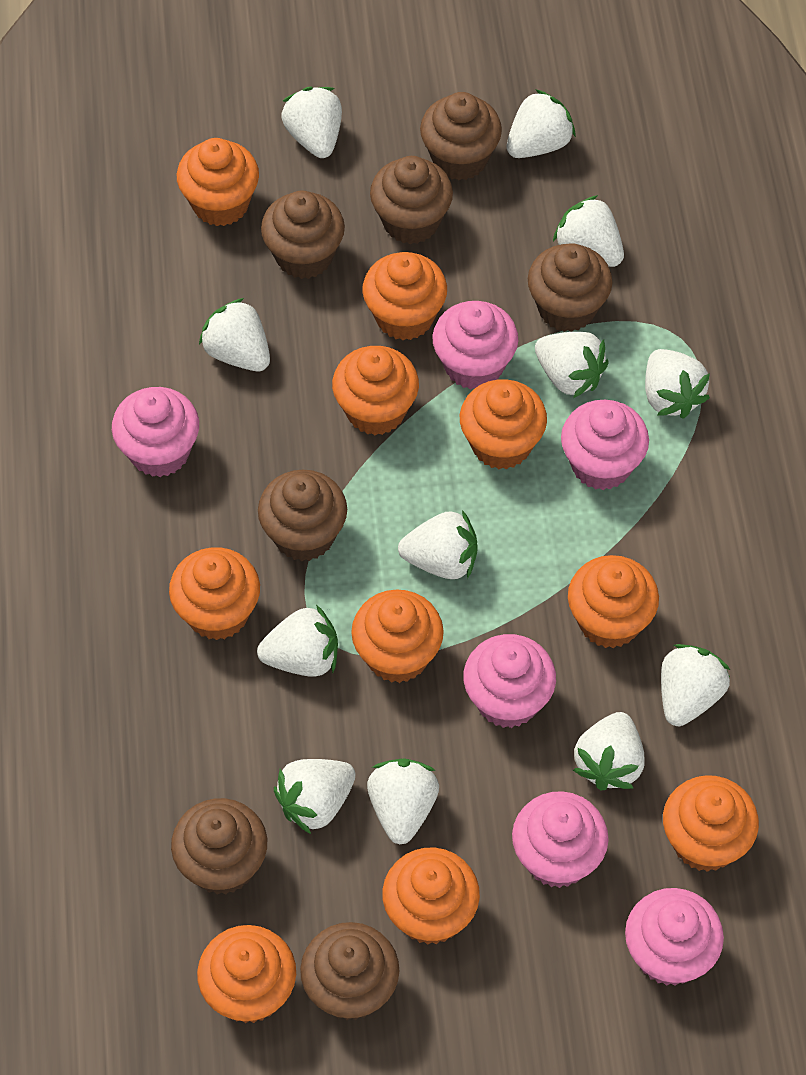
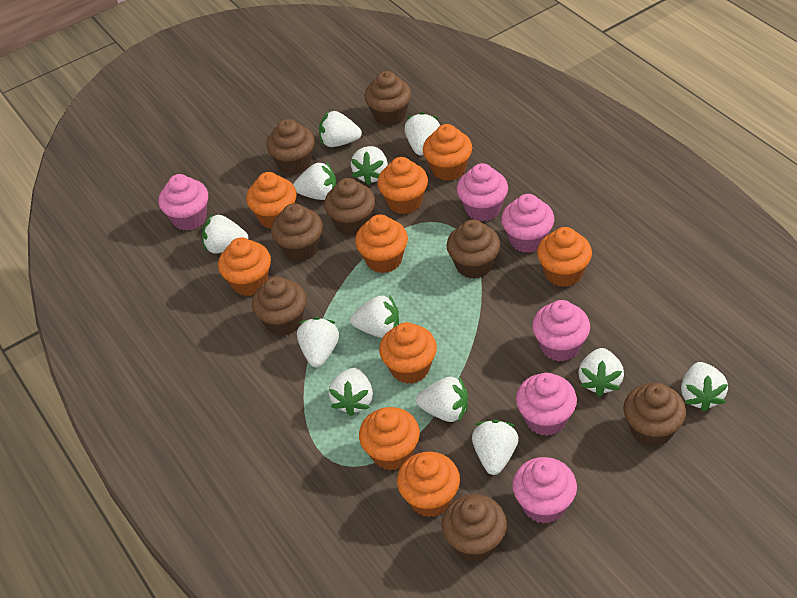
brown cupcake: 7 -> 8
orange cupcake: 10 -> 9

